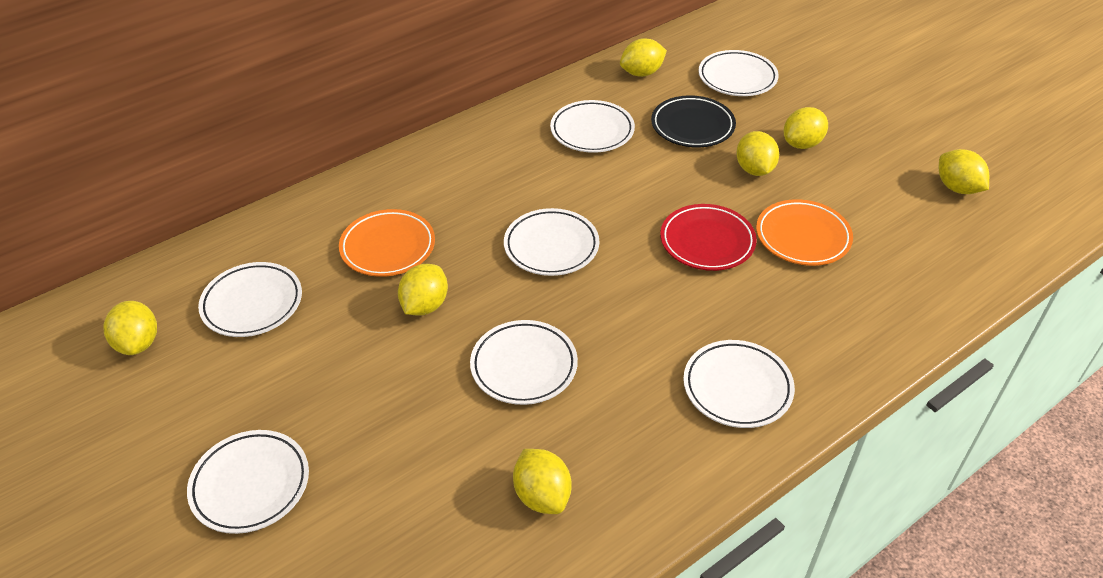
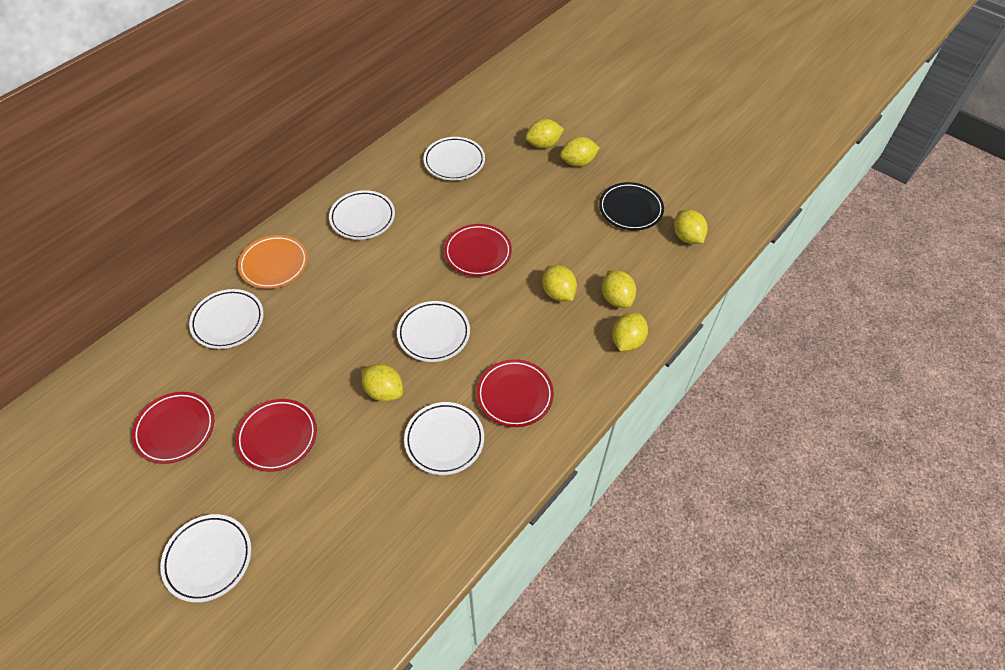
orange plate: 2 -> 1
red plate: 1 -> 4
white plate: 7 -> 6

